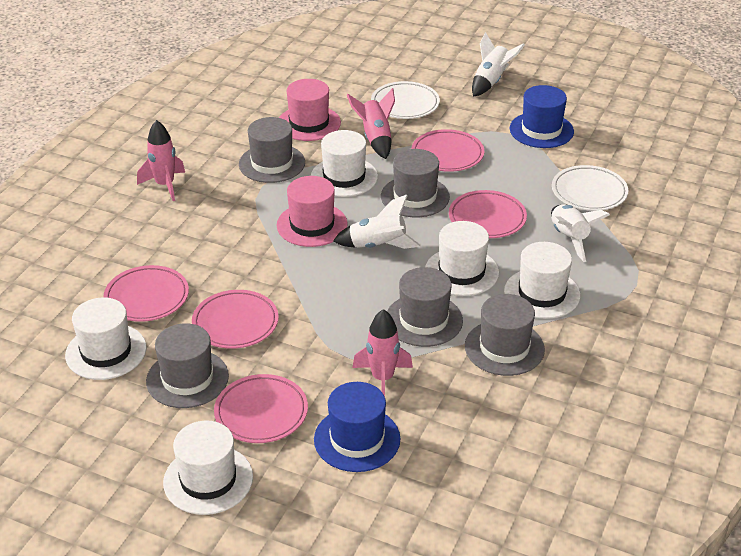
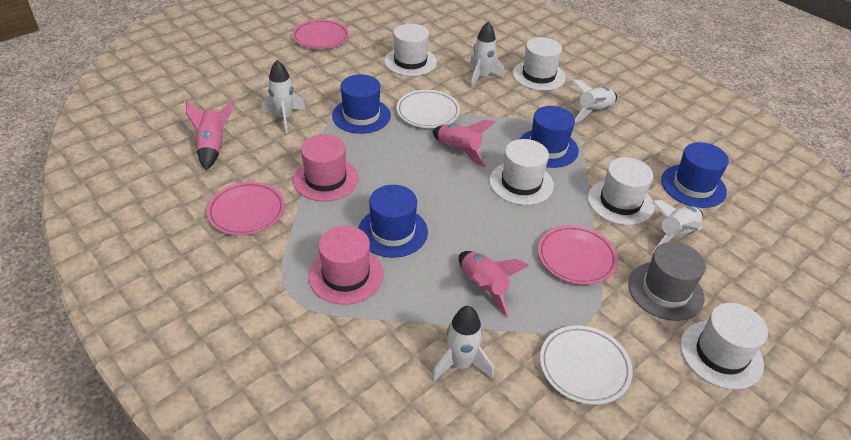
blue hat: 2 -> 4
grey hat: 5 -> 1
pink plate: 5 -> 3
white rocket: 3 -> 5

